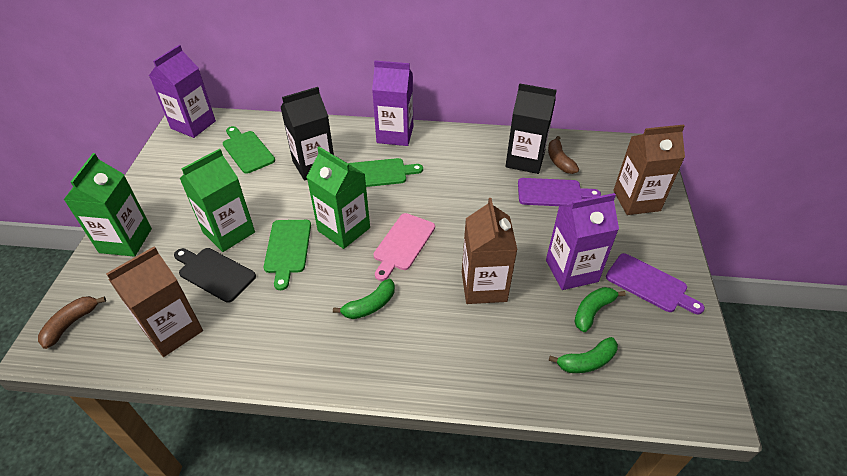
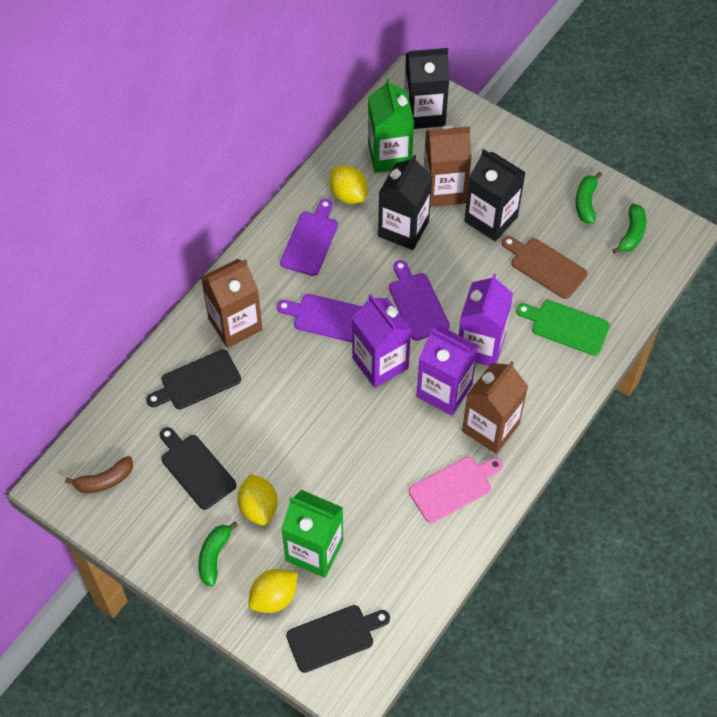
black carton: 2 -> 3
black cutting board: 1 -> 3
brown banana: 2 -> 1
brown cutting board: 0 -> 1
green carton: 3 -> 2
green cutting board: 3 -> 1
purple cutting board: 2 -> 3
yellow lemon: 0 -> 3

